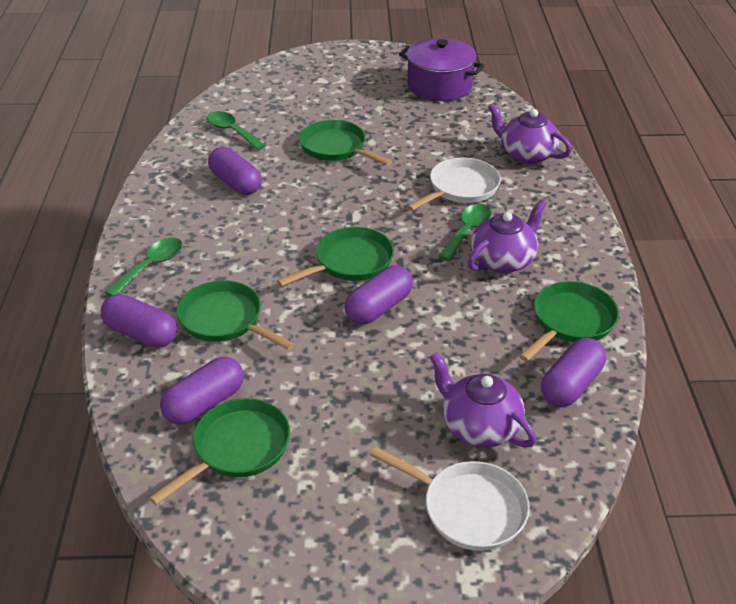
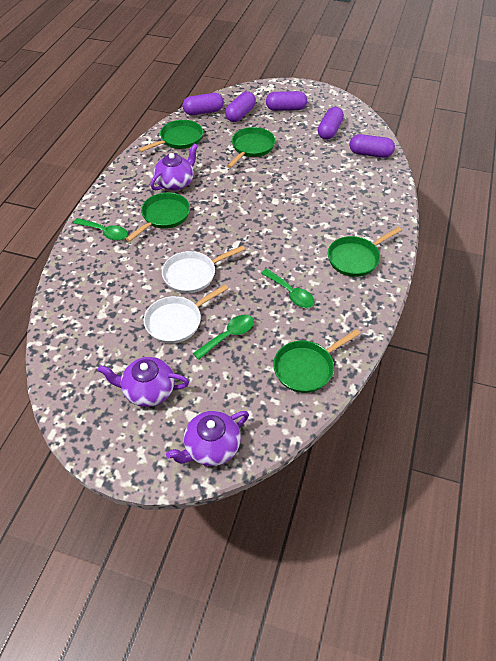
purple pot: 1 -> 0

